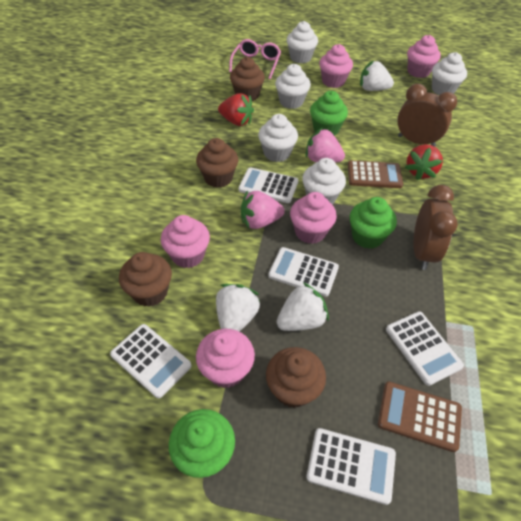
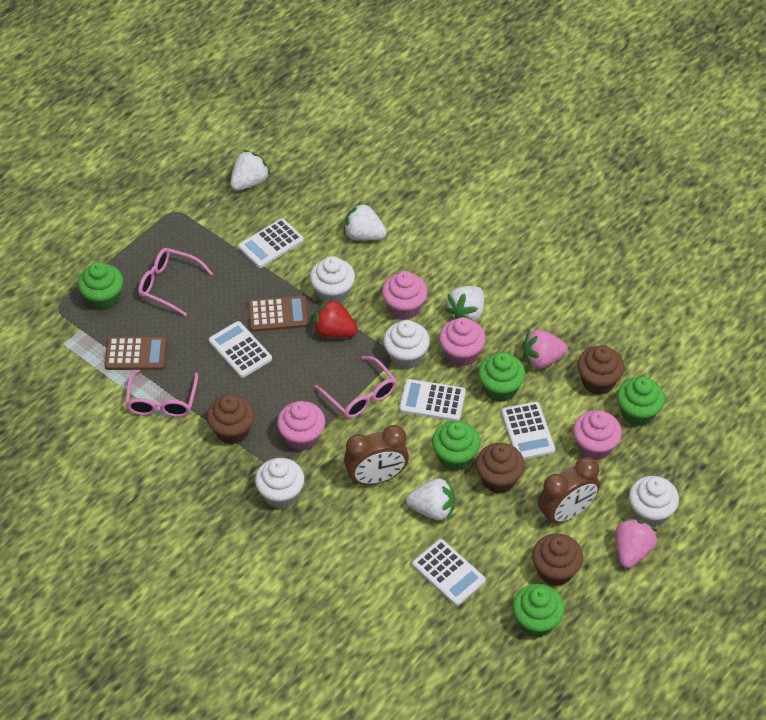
green cupcake: 3 -> 5
pink cupcake: 5 -> 4
pink glasses: 1 -> 3
red strawberry: 2 -> 1
white cupcake: 5 -> 4
white strawberry: 3 -> 4

